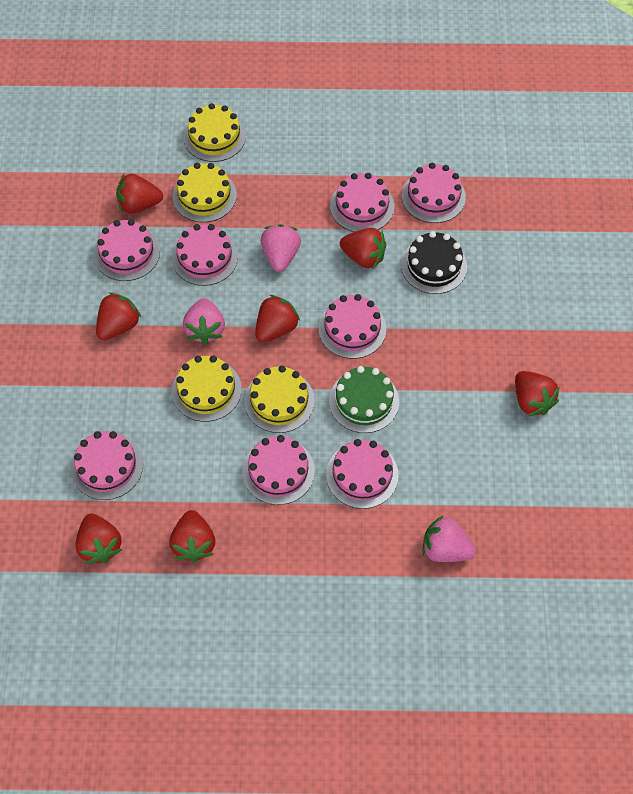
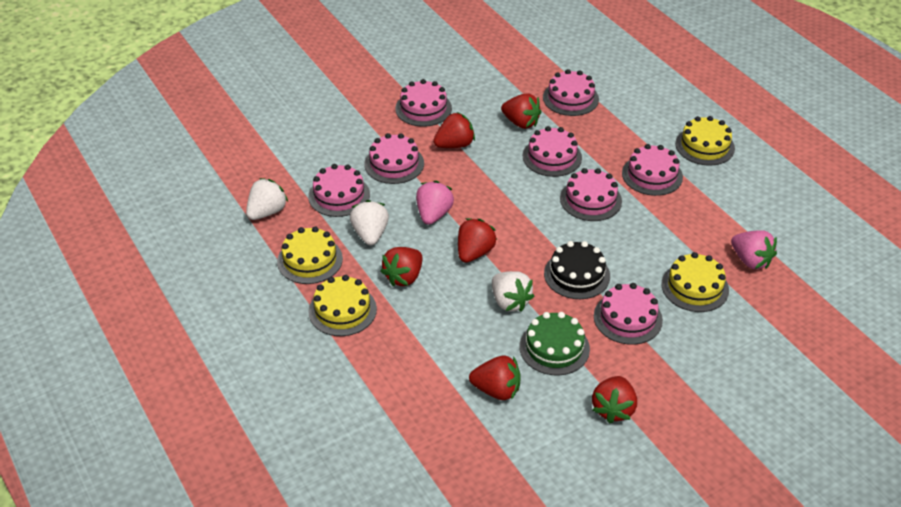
pink strawberry: 3 -> 2
red strawberry: 7 -> 6
white strawberry: 0 -> 3

